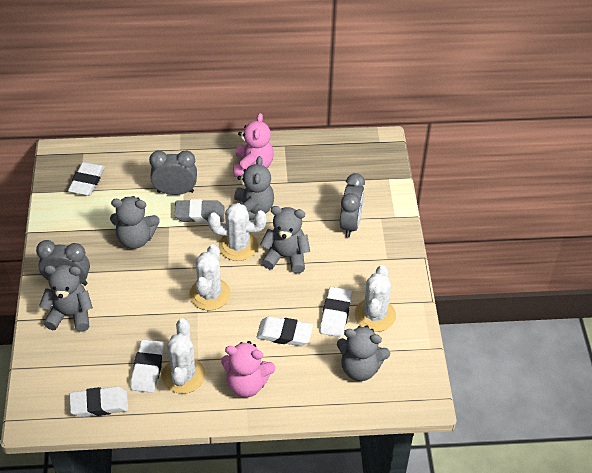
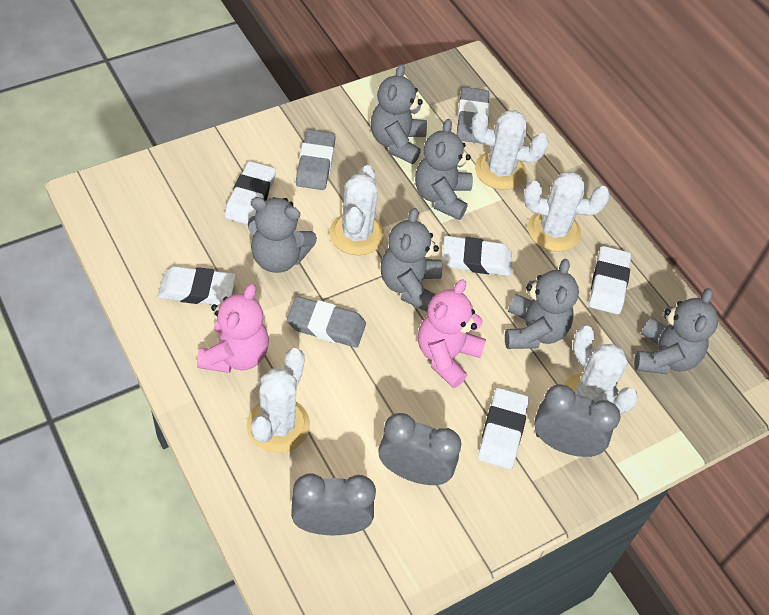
grey eraser: 1 -> 3
grey teddy bear: 5 -> 6
white cactus: 4 -> 5

